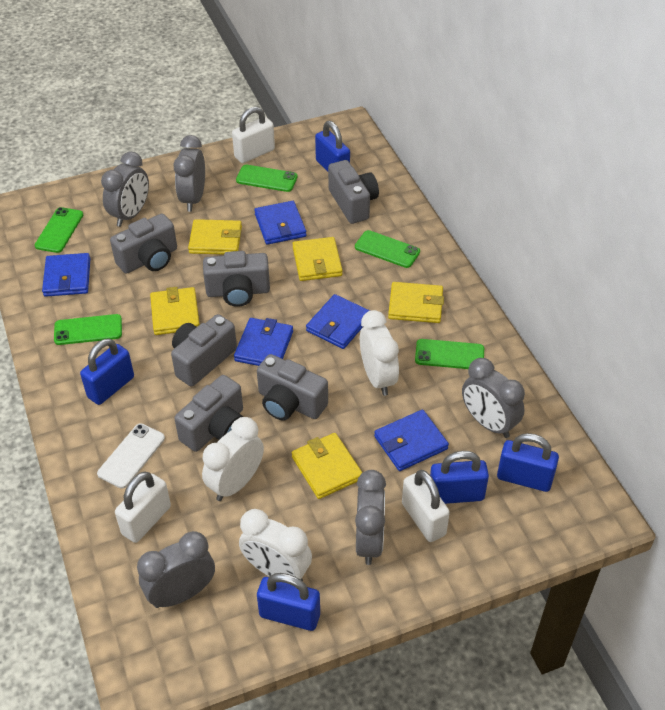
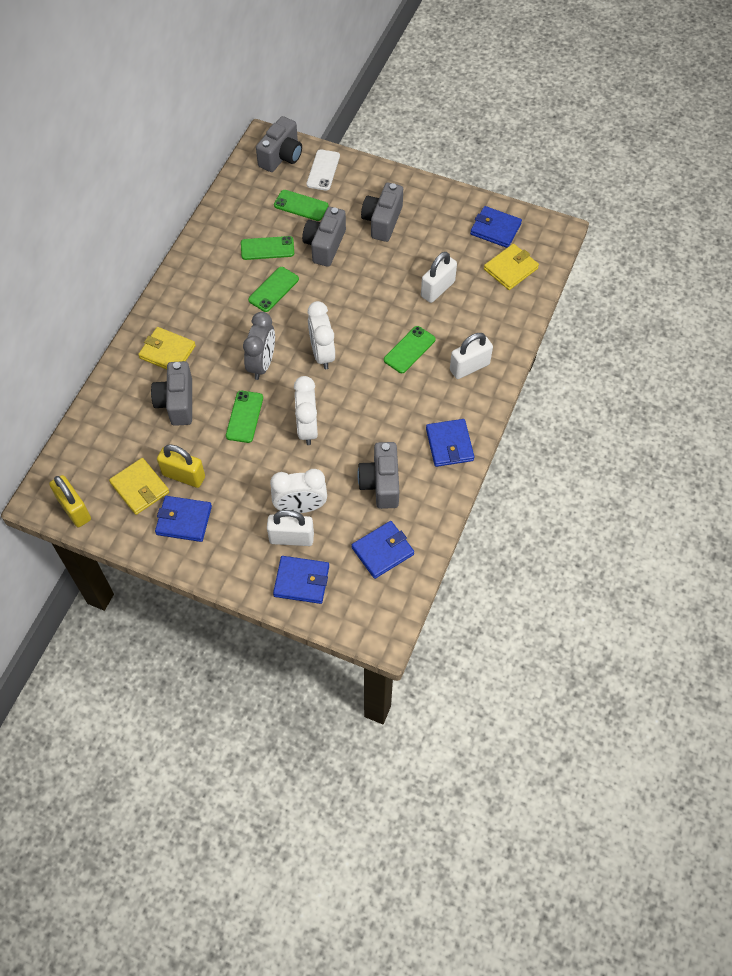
blue padlock: 5 -> 0
grey camera: 6 -> 5
grey clock: 5 -> 1
yellow padlock: 0 -> 2
yellow wallet: 5 -> 3

